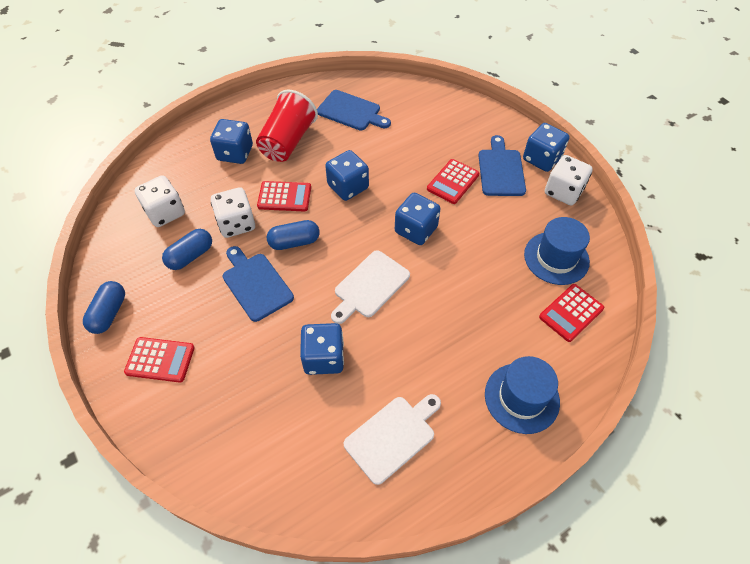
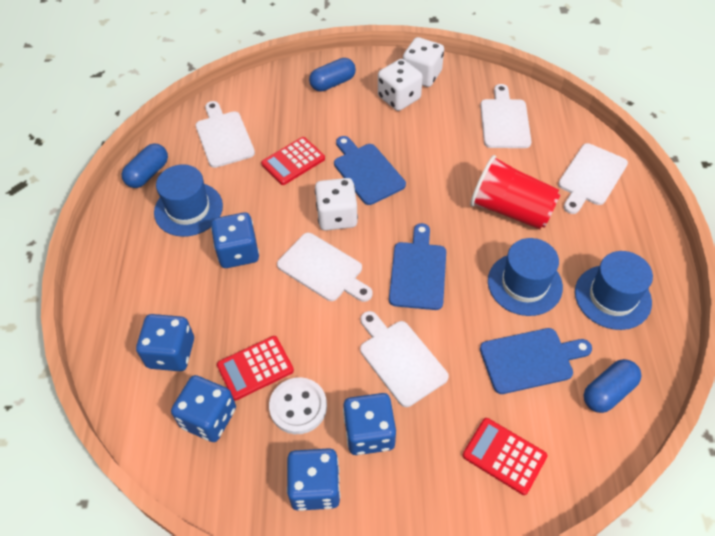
blue hat: 2 -> 3
red calculator: 4 -> 3
white button: 0 -> 1
white cutting board: 2 -> 5

